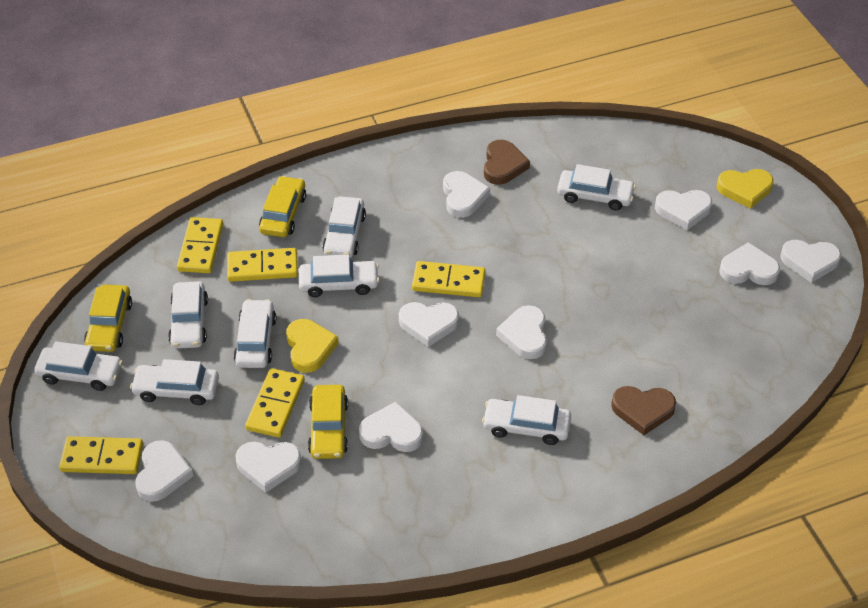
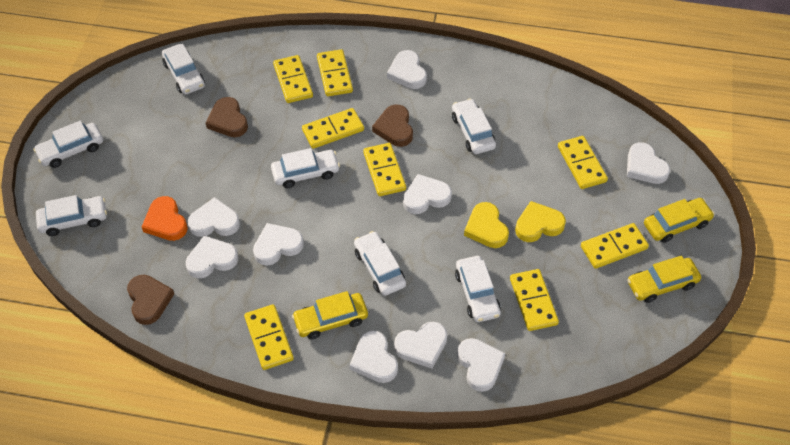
brown heart: 2 -> 3
orange heart: 0 -> 1
white car: 8 -> 7
yellow domino: 5 -> 8

